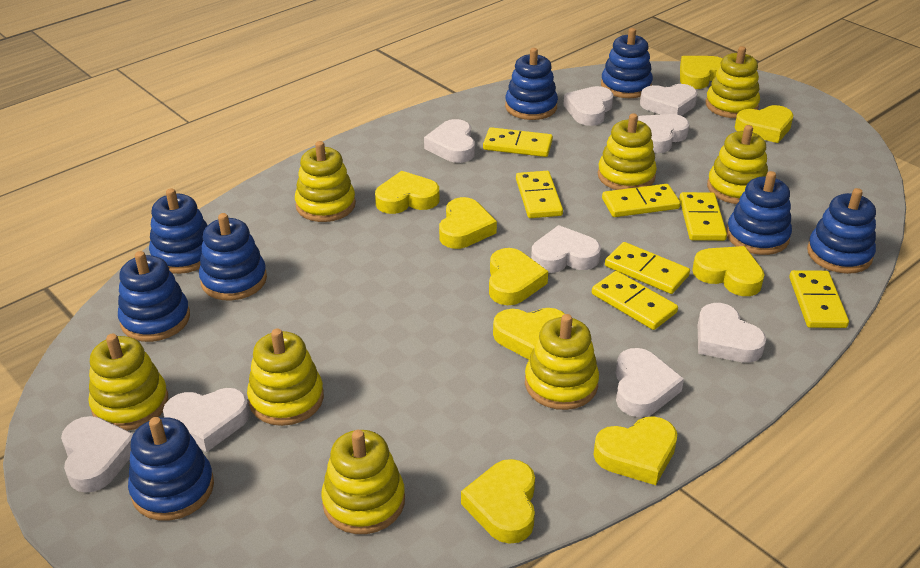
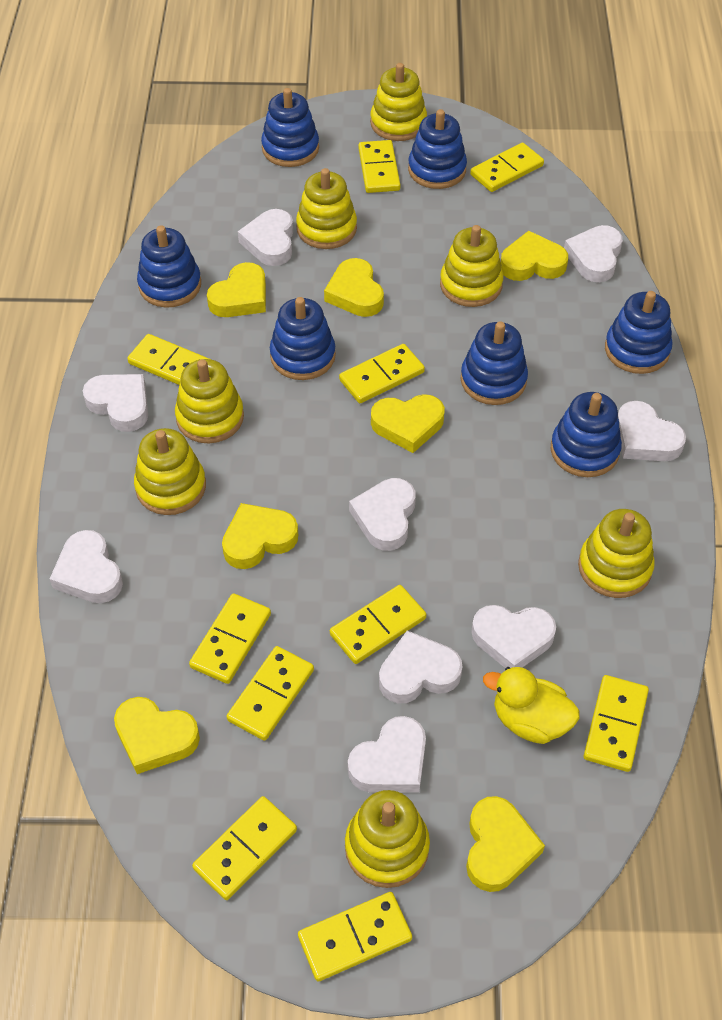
blue stacking toy: 8 -> 7
yellow domino: 7 -> 10
yellow duck: 0 -> 1
yellow heart: 9 -> 7
yellow stacking toy: 8 -> 7

